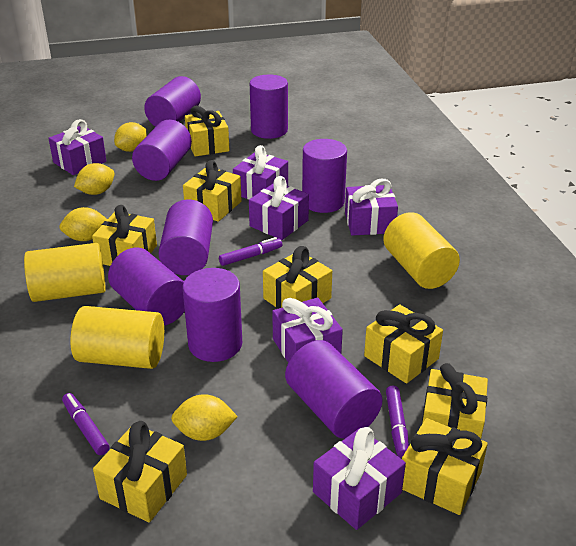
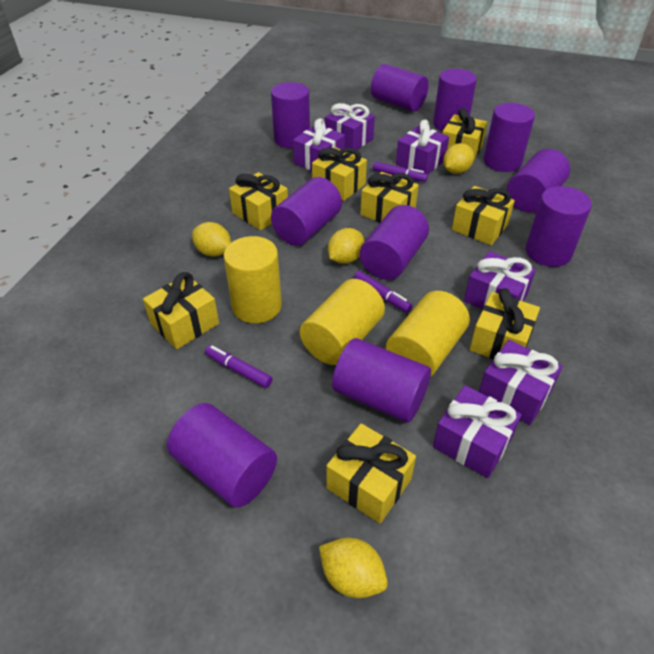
purple cylinder: 8 -> 10

